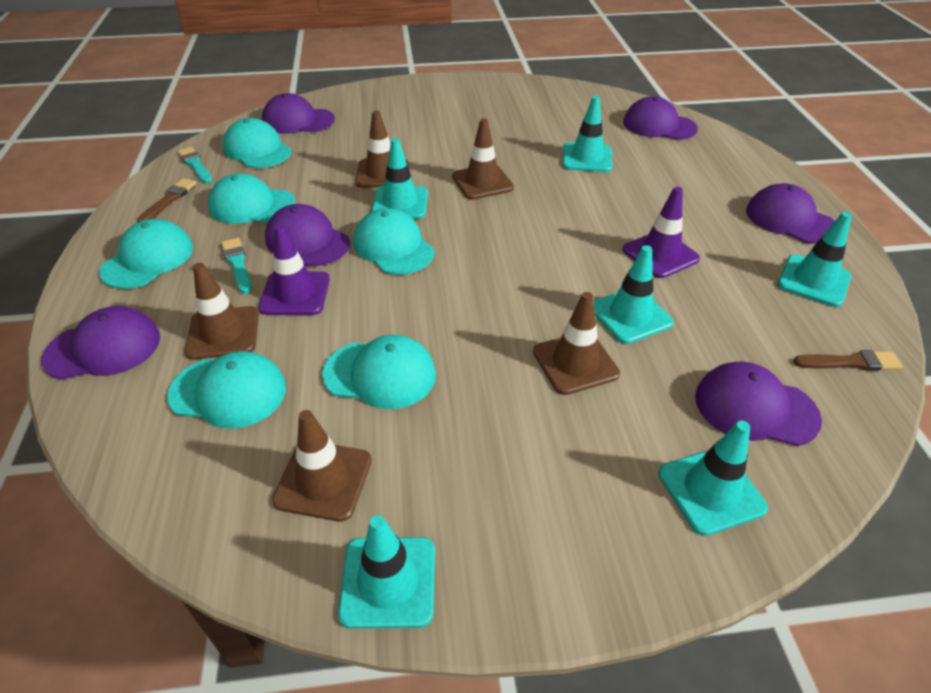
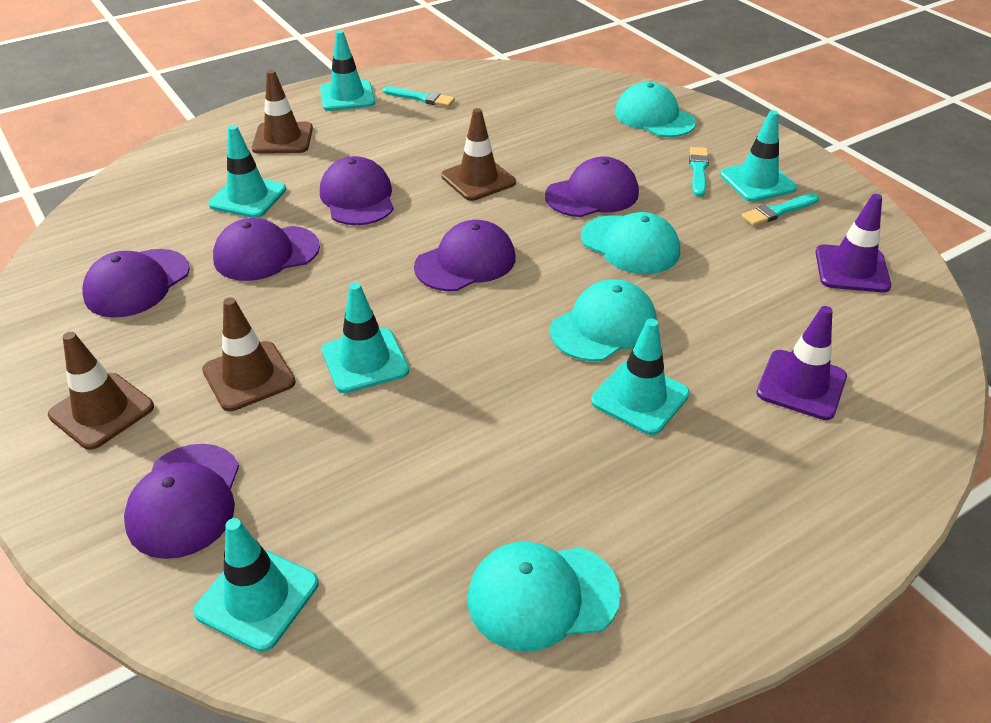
brown brush: 2 -> 0
brown traffic cone: 5 -> 4
turquoise brush: 2 -> 3
turquoise cap: 6 -> 4

